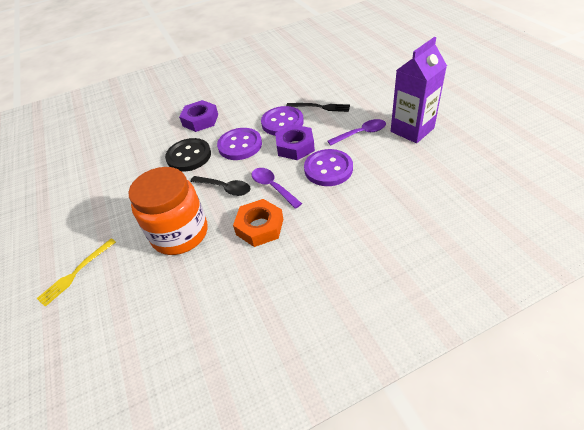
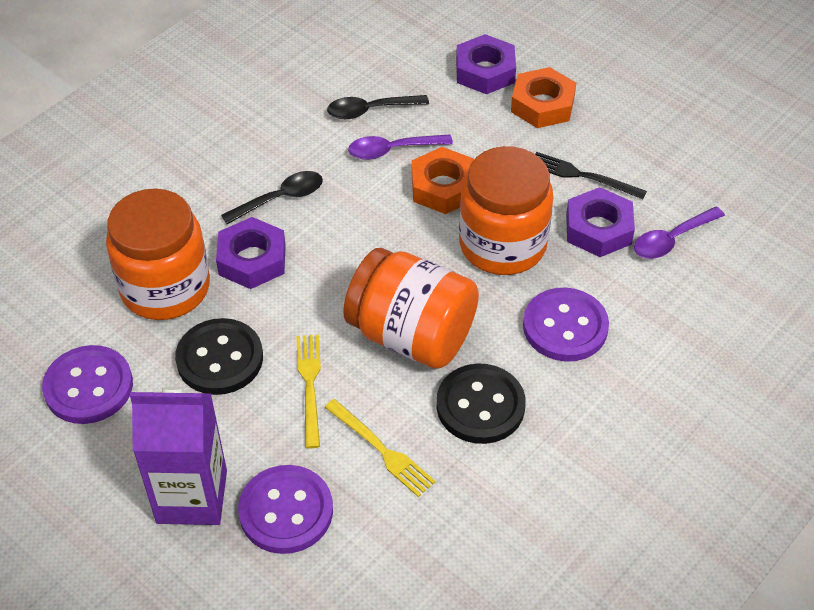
black button: 1 -> 2
black spoon: 1 -> 2
orange jar: 1 -> 3
orange nut: 1 -> 2
purple nut: 2 -> 3
yellow fork: 1 -> 2

